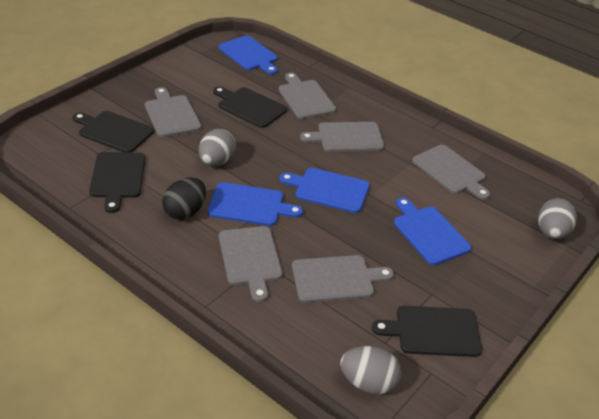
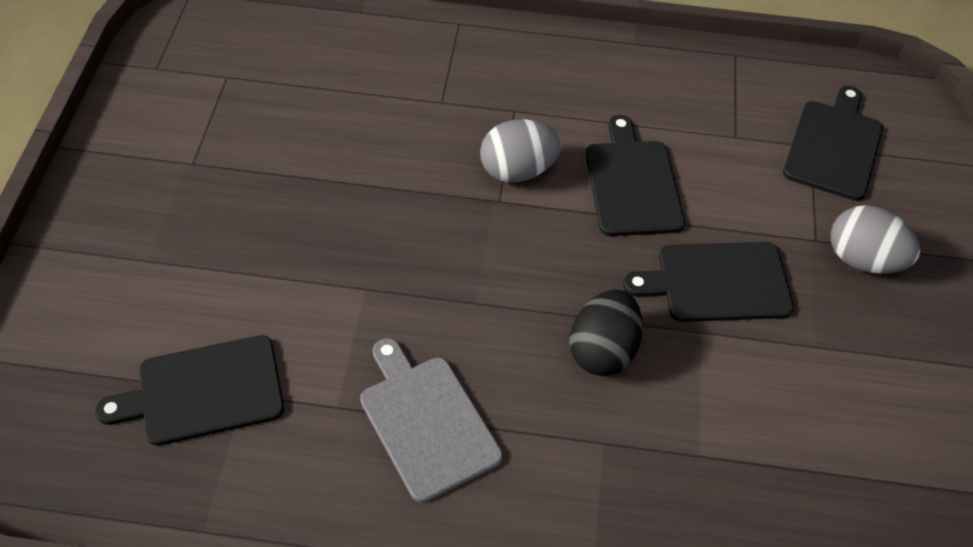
blue cutting board: 4 -> 0
grey cutting board: 6 -> 1
grey egg: 3 -> 2

